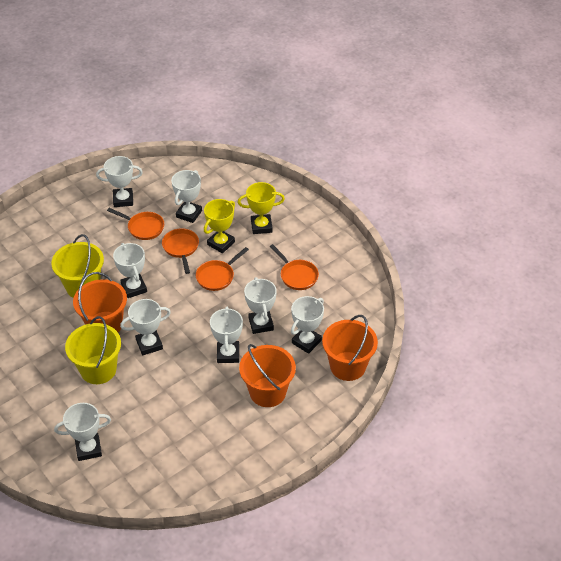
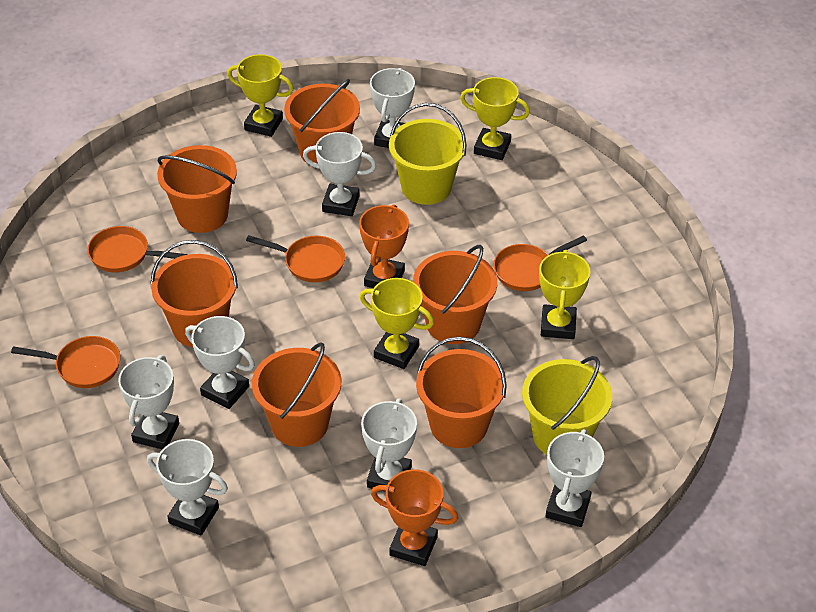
orange bucket: 3 -> 6
orange trophy: 0 -> 2
white trophy: 8 -> 7
yellow trophy: 2 -> 4

